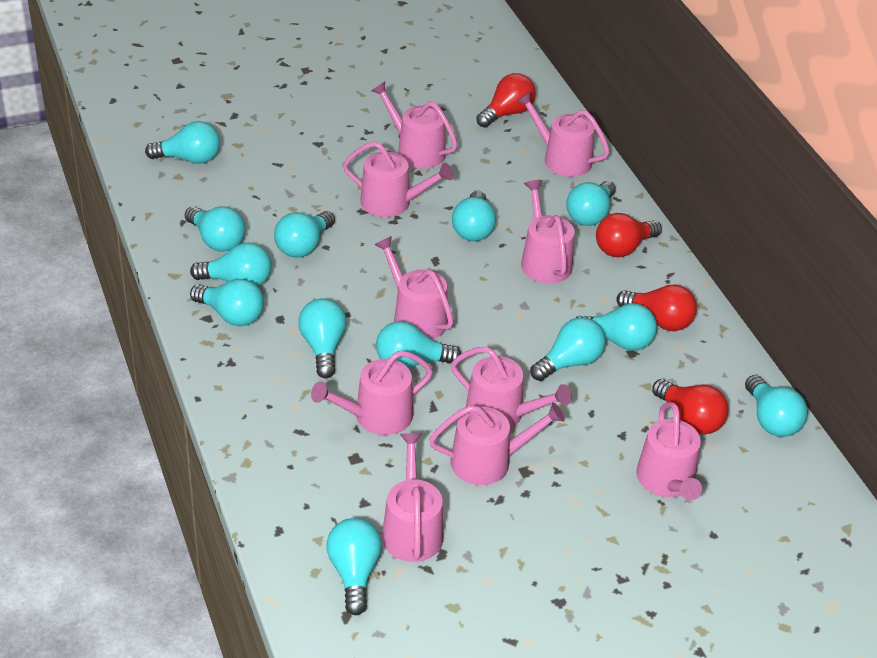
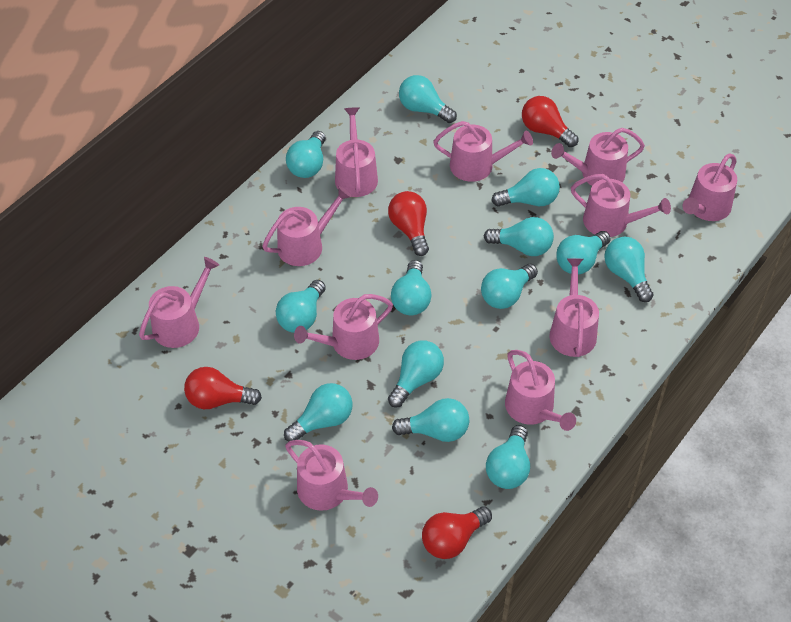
pink watering can: 10 -> 11

